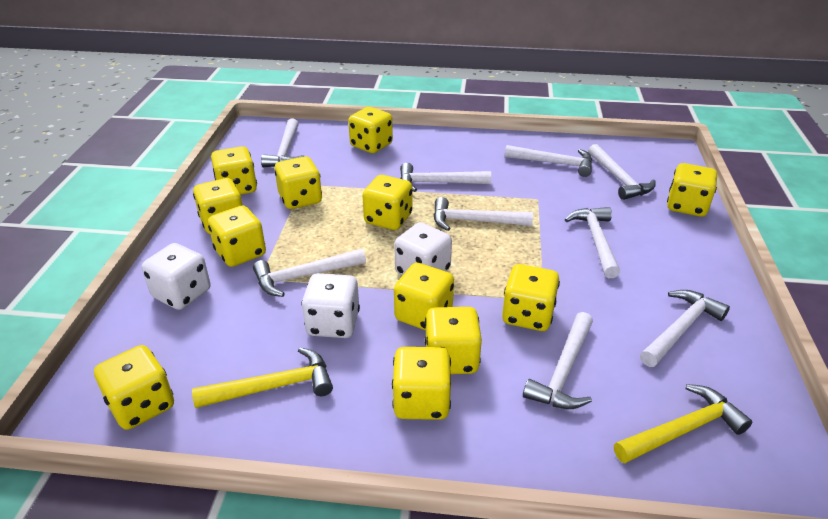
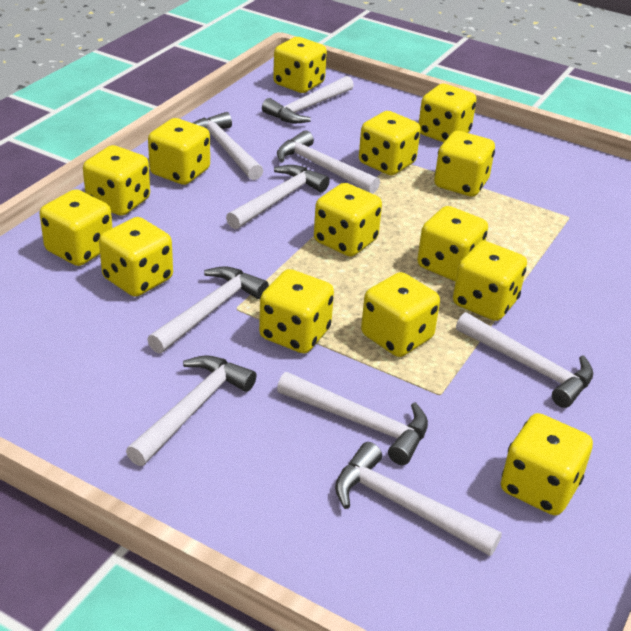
white dice: 3 -> 0
yellow dice: 12 -> 14
yellow hammer: 2 -> 0

